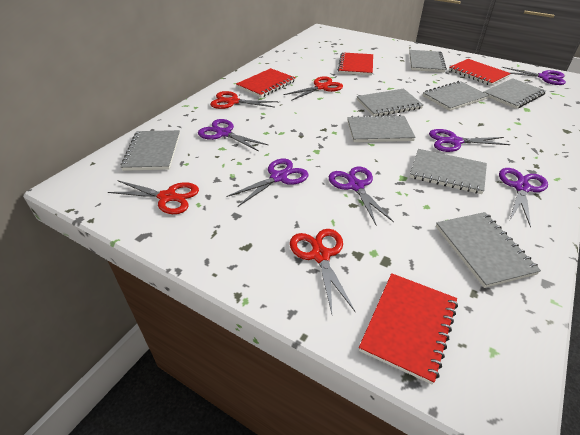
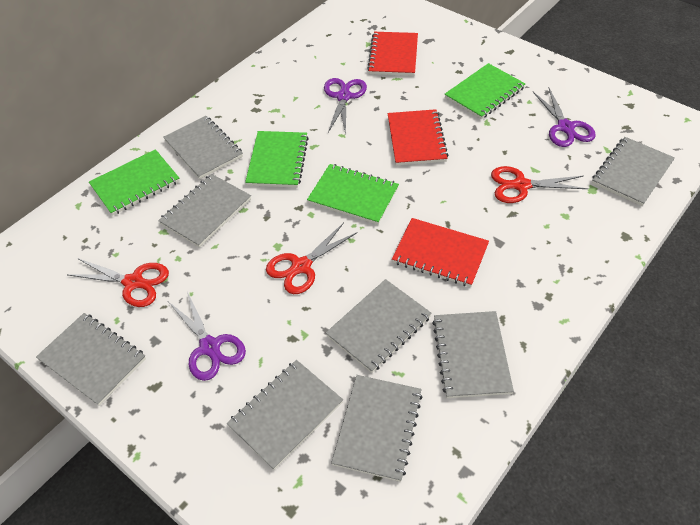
green notebook: 0 -> 4
purple scissors: 6 -> 3
red notebook: 4 -> 3
red scissors: 4 -> 3

